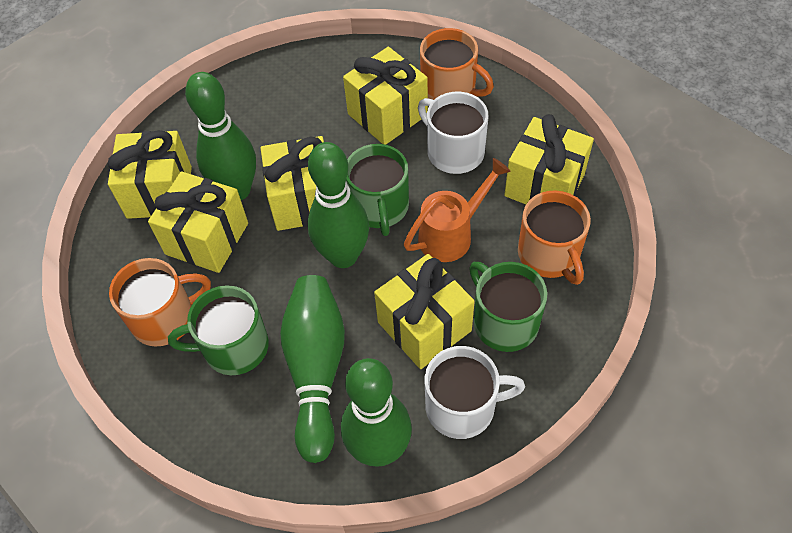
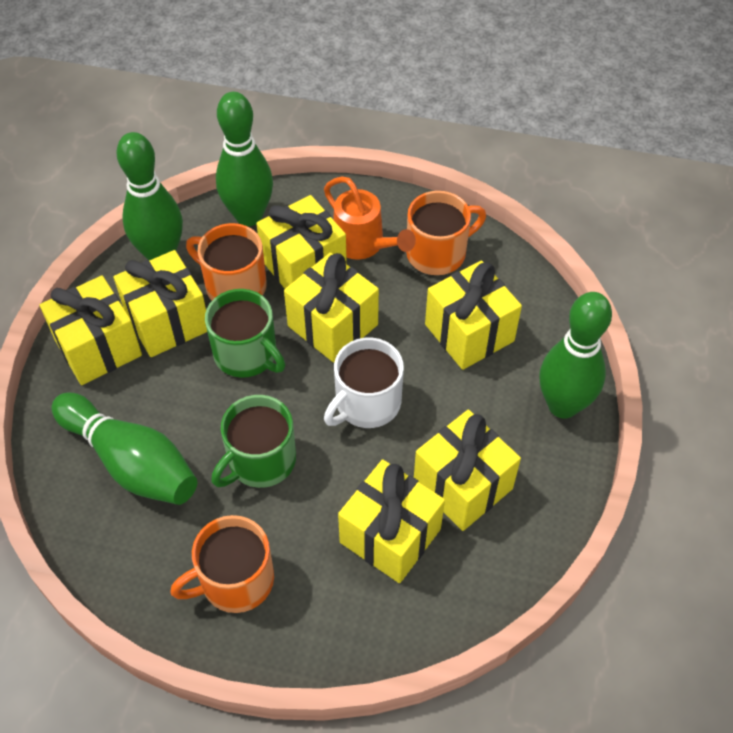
green mug: 3 -> 2
white mug: 2 -> 1
yellow gift: 6 -> 7

